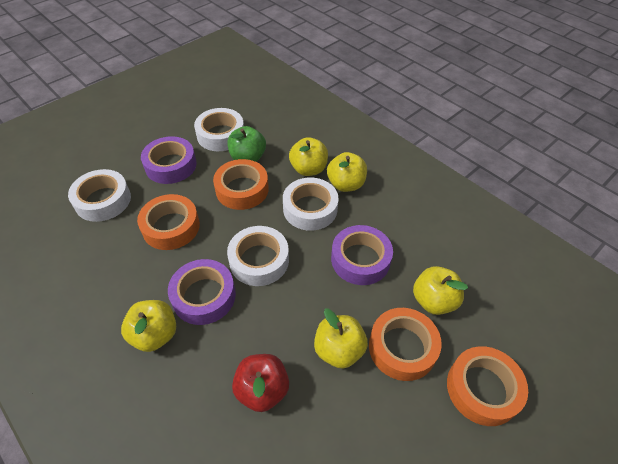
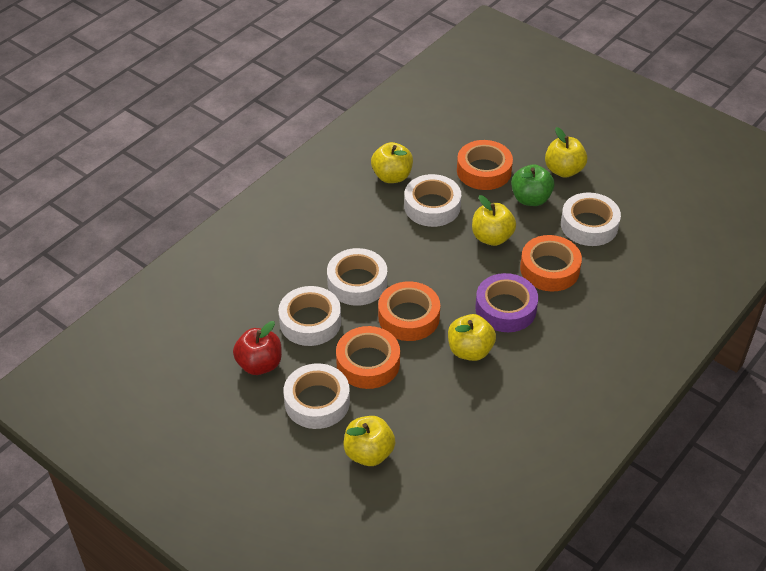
purple tape: 3 -> 1
white tape: 4 -> 5

